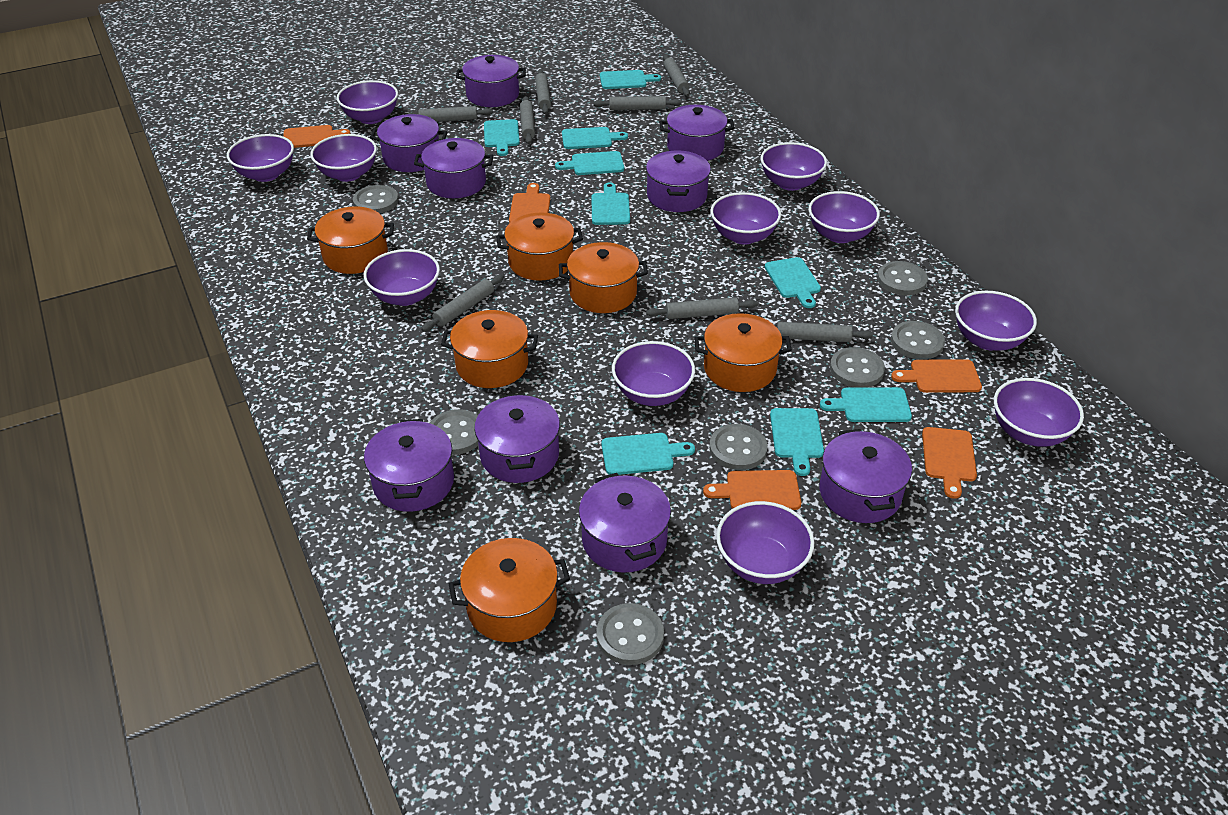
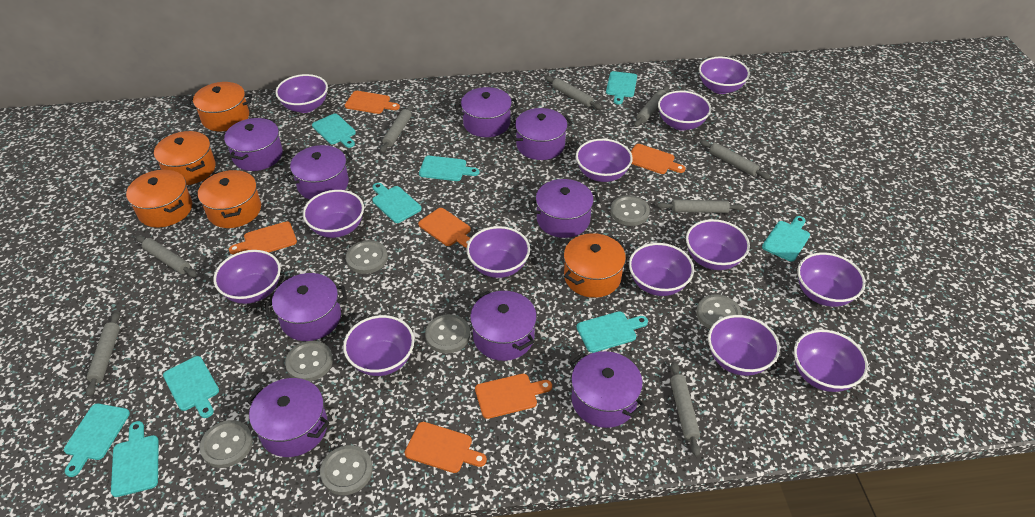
orange cutting board: 5 -> 6
orange pot: 6 -> 5
purple bowl: 11 -> 13

